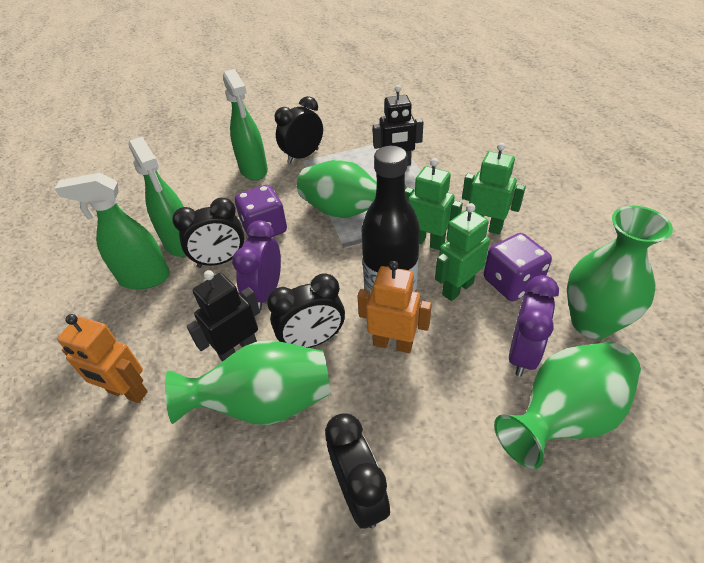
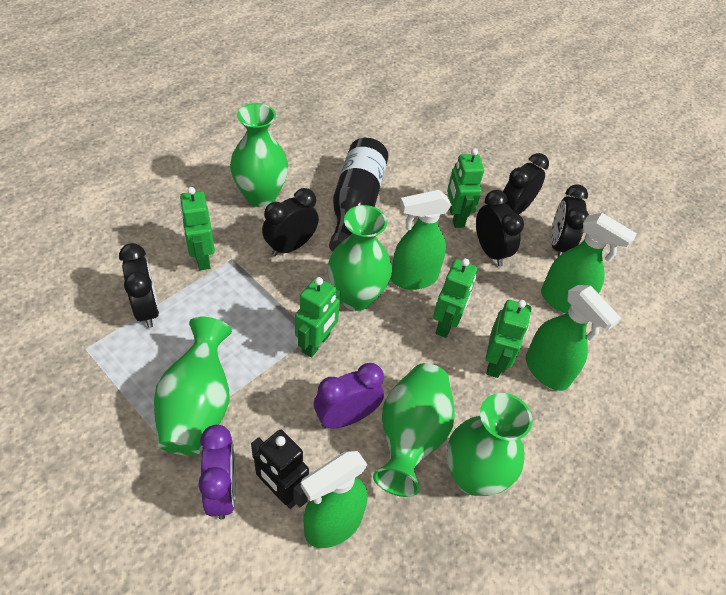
black clock: 4 -> 5
black robot: 2 -> 1
green robot: 3 -> 5
green spray bottle: 3 -> 4
green vase: 4 -> 5
orange robot: 2 -> 0
purple dice: 2 -> 0

